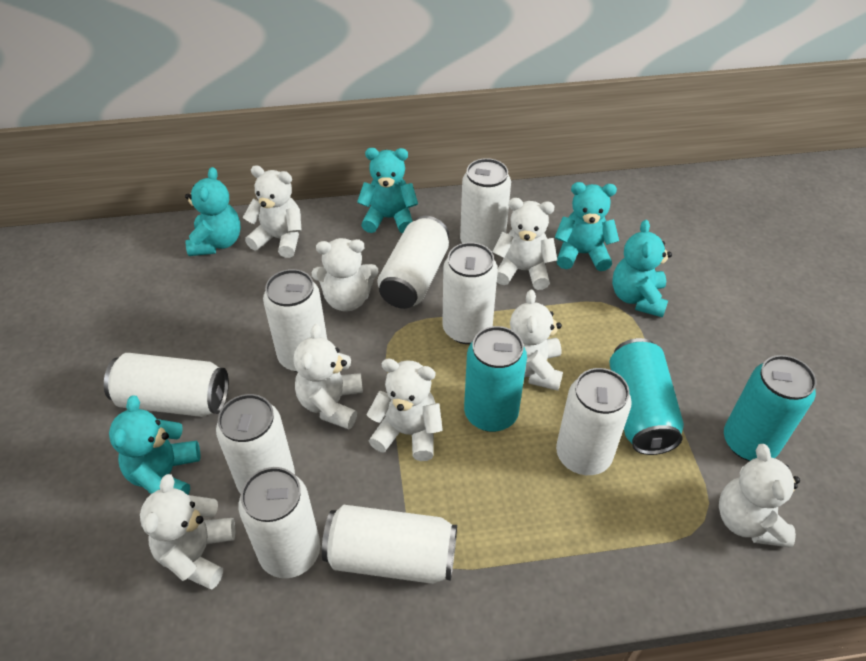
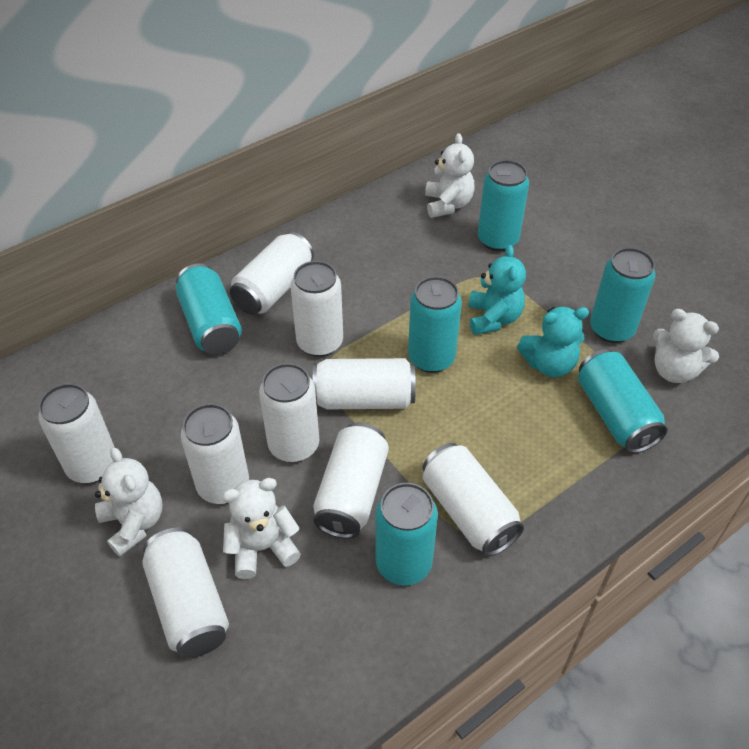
turquoise can: 3 -> 6
turquoise teddy bear: 5 -> 2
white teddy bear: 8 -> 4

